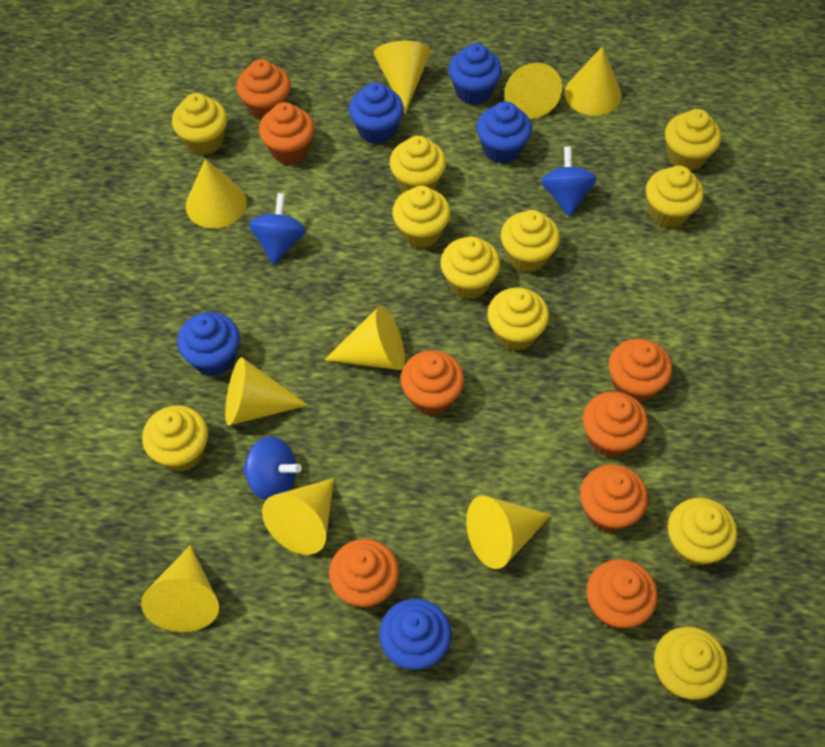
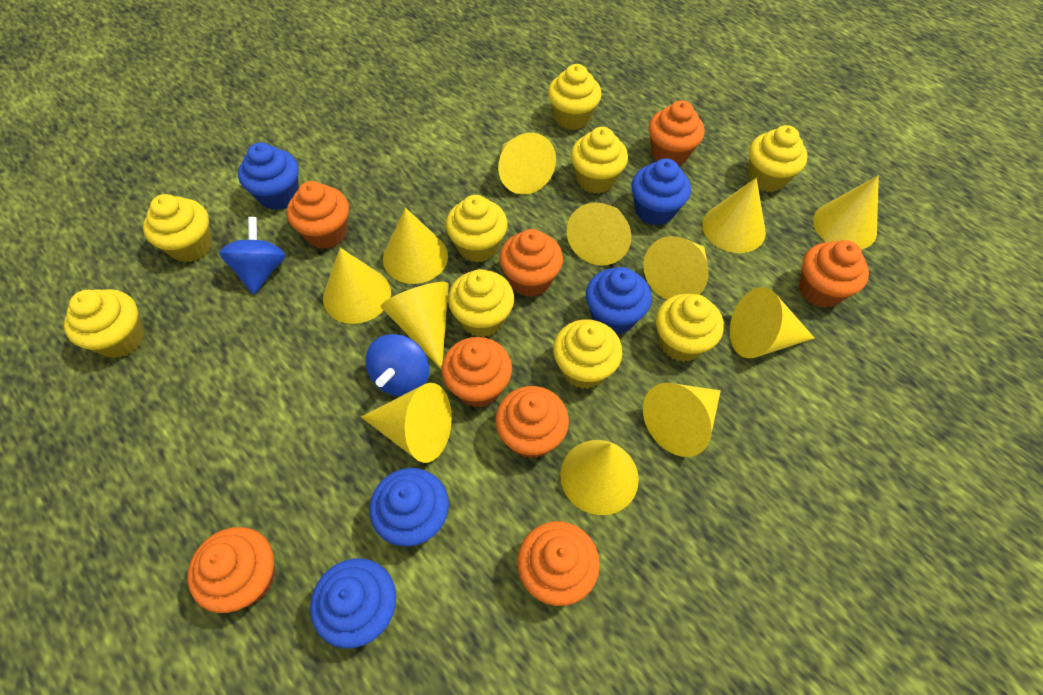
blue spinning top: 3 -> 2
yellow cone: 9 -> 12
yellow cupcake: 11 -> 9

